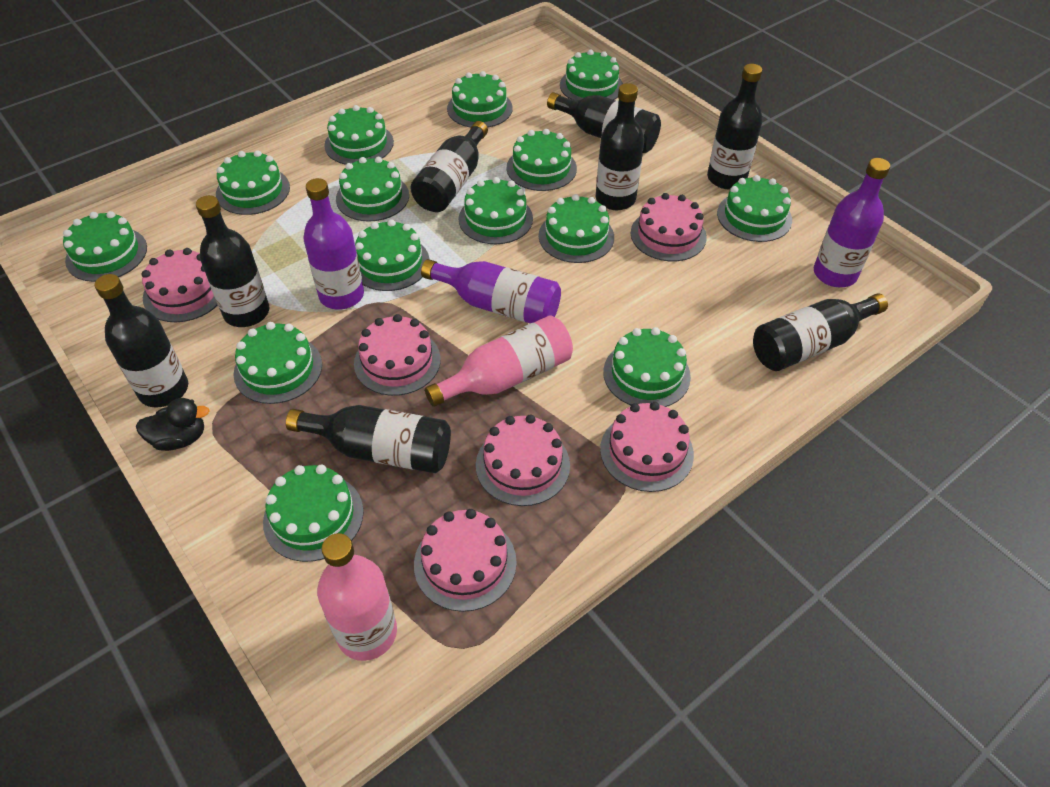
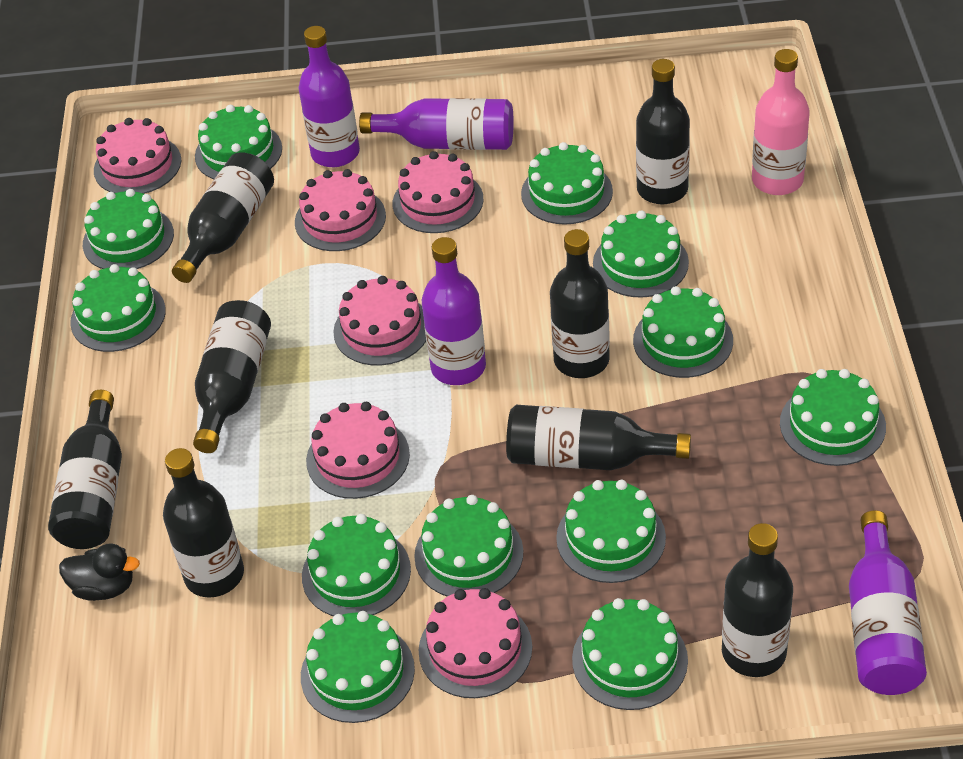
green cake: 14 -> 12
pink bottle: 2 -> 1
purple bottle: 3 -> 4

